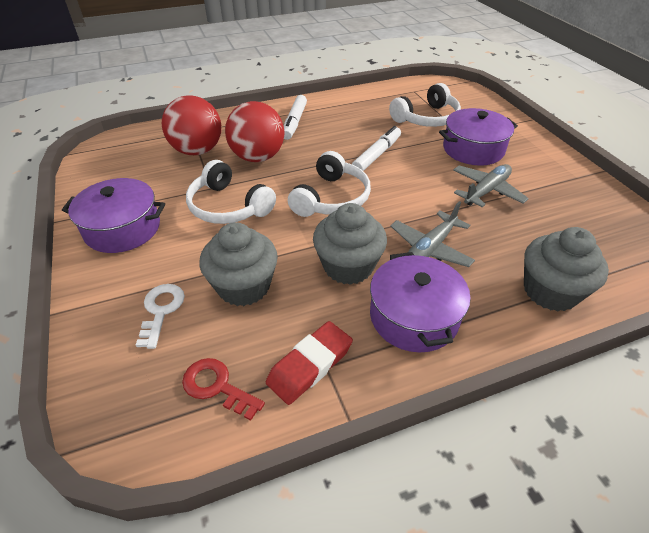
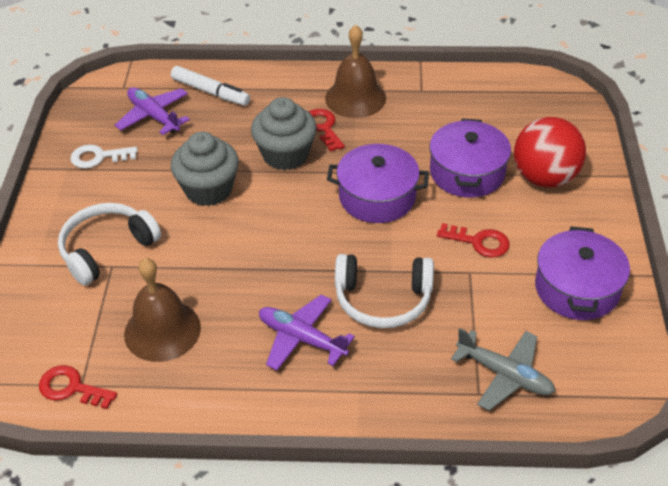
brown bell: 0 -> 2
grey cupcake: 3 -> 2
grey plane: 2 -> 1
purple plane: 0 -> 2
red ball: 2 -> 1
red eraser: 1 -> 0
red key: 1 -> 3
white headphones: 3 -> 2
white marker: 2 -> 1

